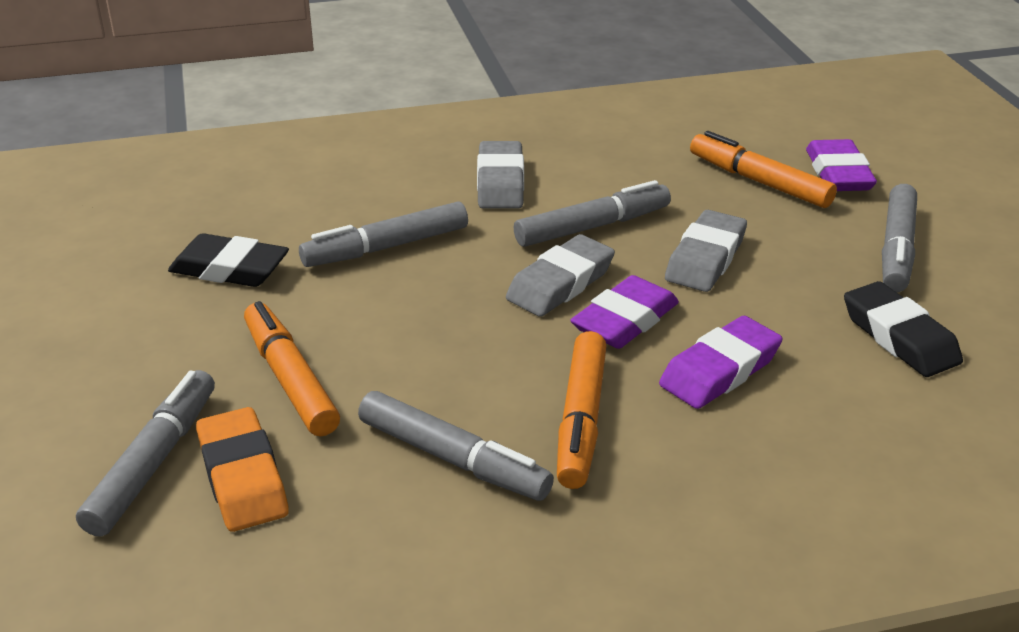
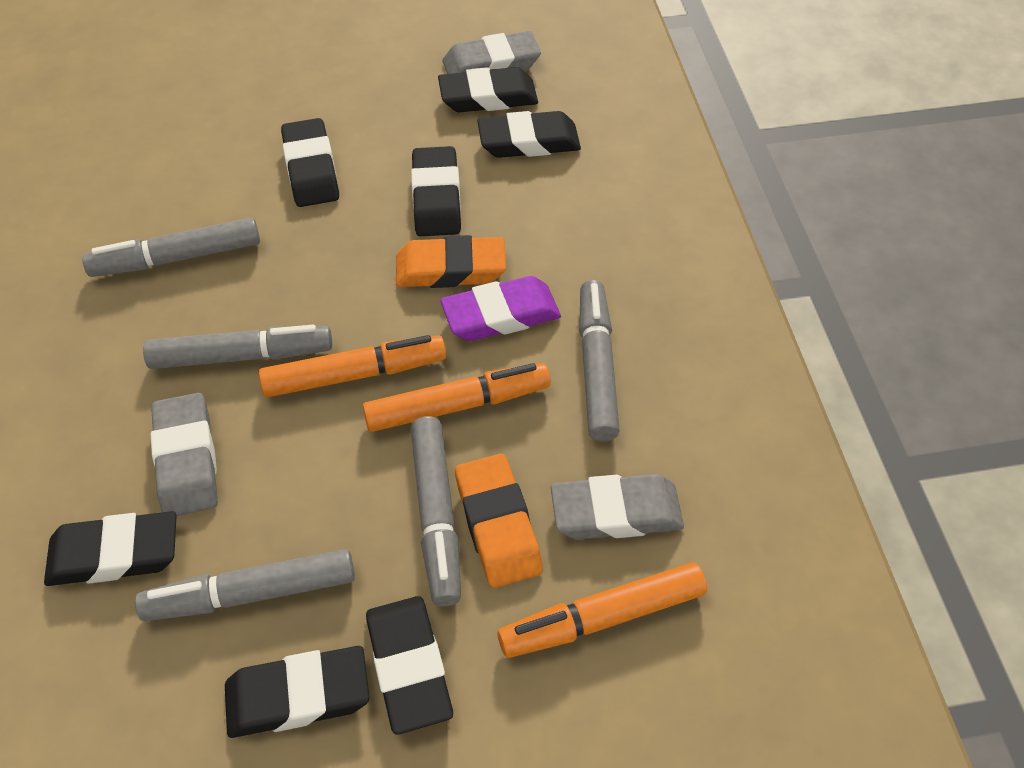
black eraser: 2 -> 7
orange eraser: 1 -> 2
purple eraser: 3 -> 1

